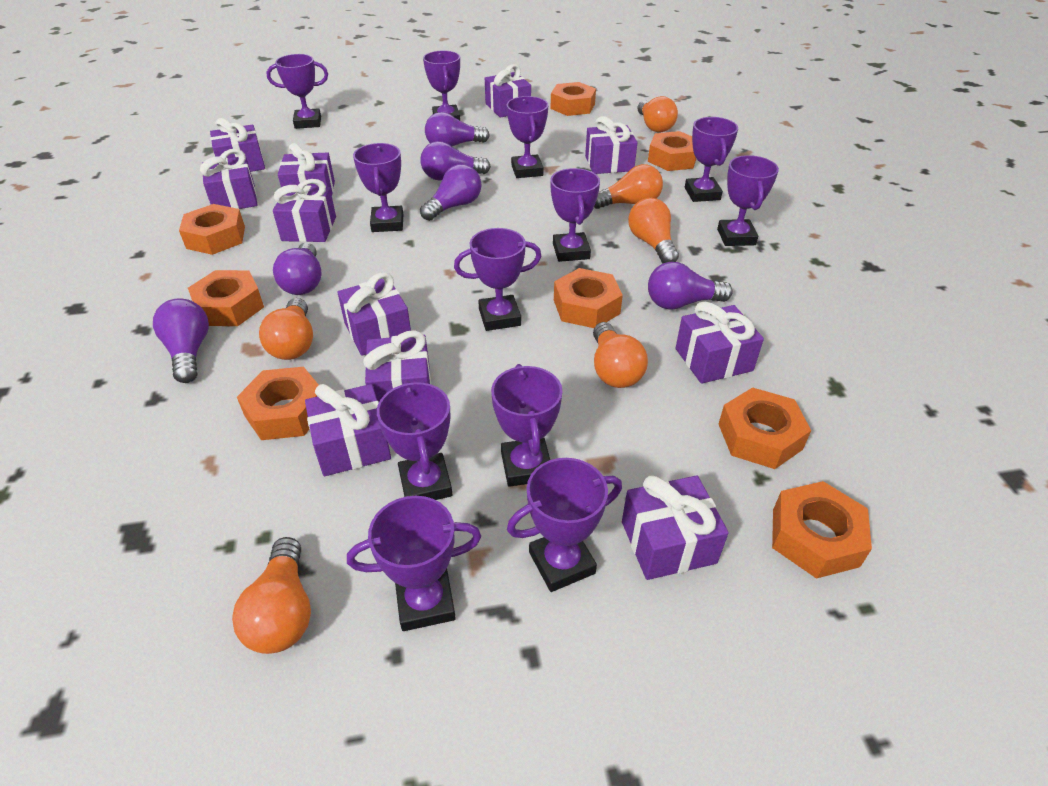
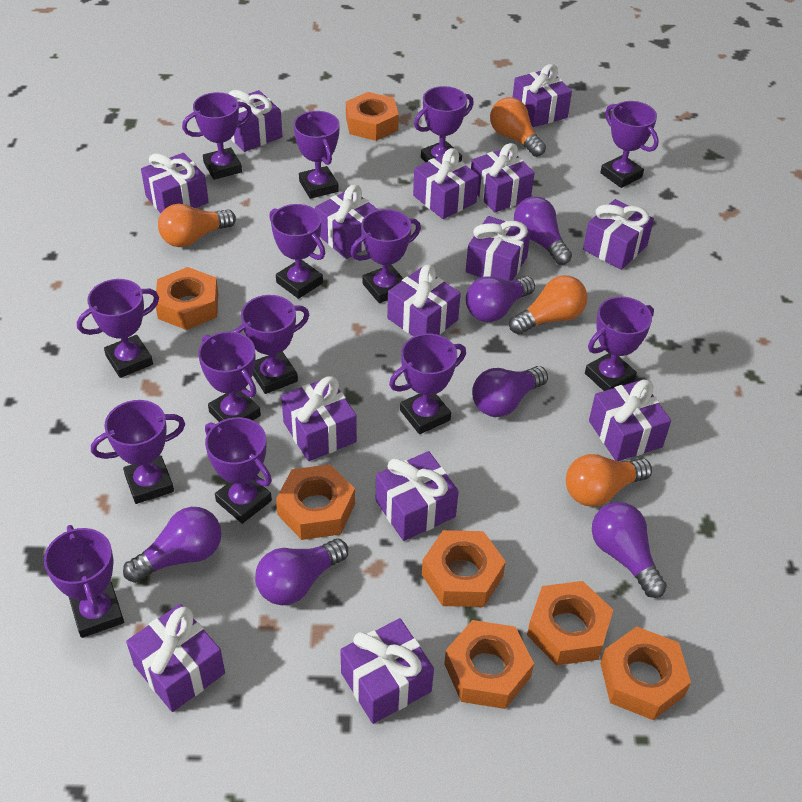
orange light bulb: 6 -> 4
orange nut: 8 -> 7
purple gift: 11 -> 14
purple trophy: 12 -> 14

